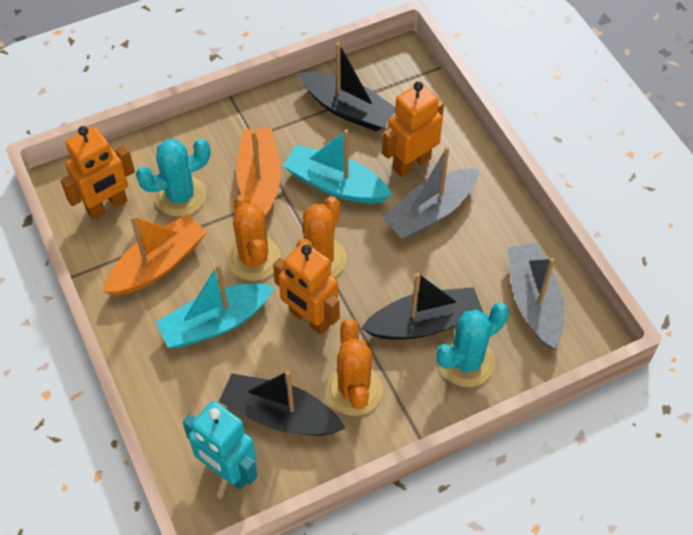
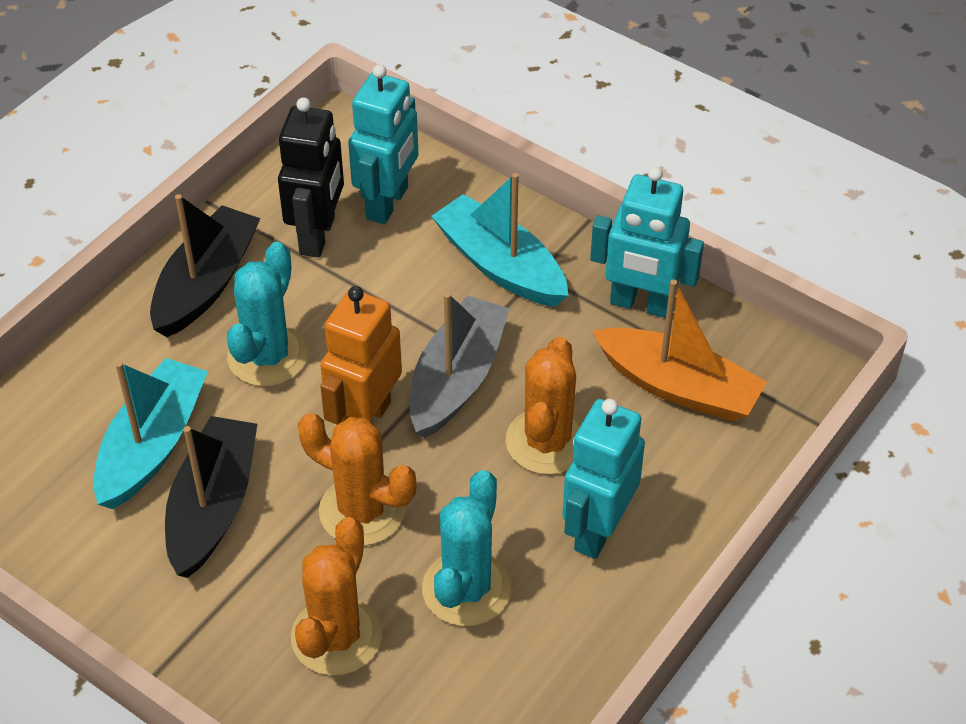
black boat: 3 -> 2
black robot: 0 -> 1
grey boat: 2 -> 1
orange boat: 2 -> 1
orange robot: 3 -> 1
turquoise robot: 1 -> 3

